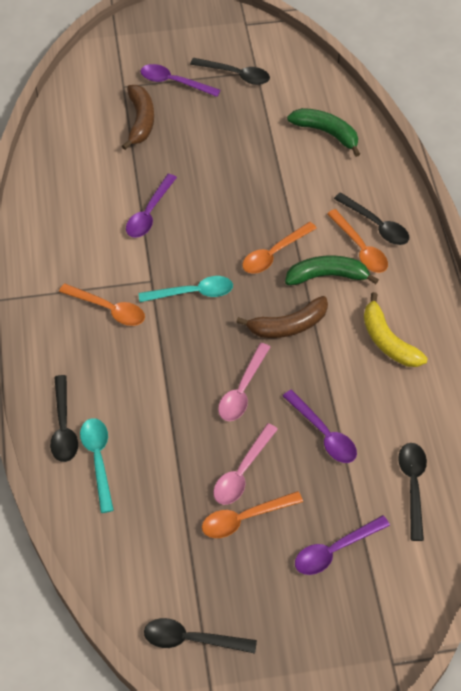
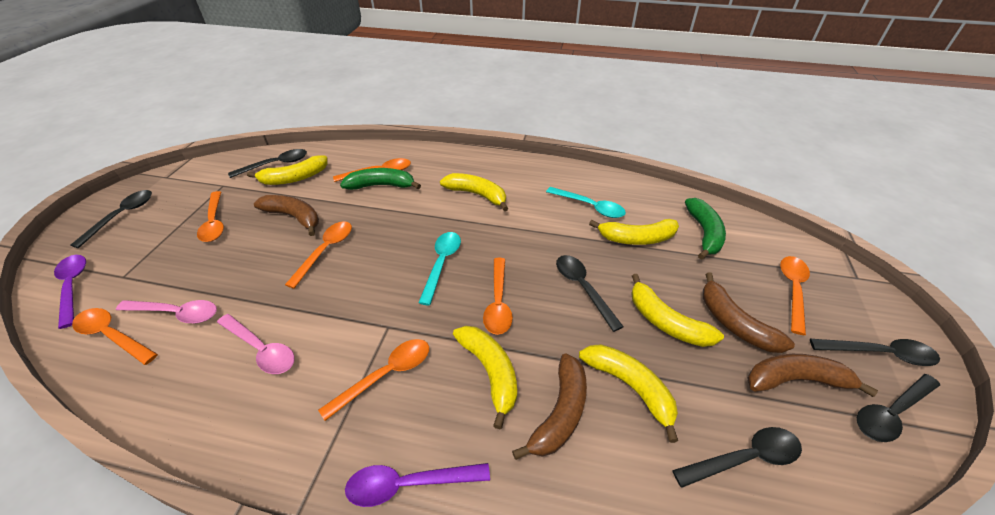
black spoon: 5 -> 6
brown banana: 2 -> 4
orange spoon: 4 -> 7
purple spoon: 4 -> 2
yellow banana: 1 -> 6

